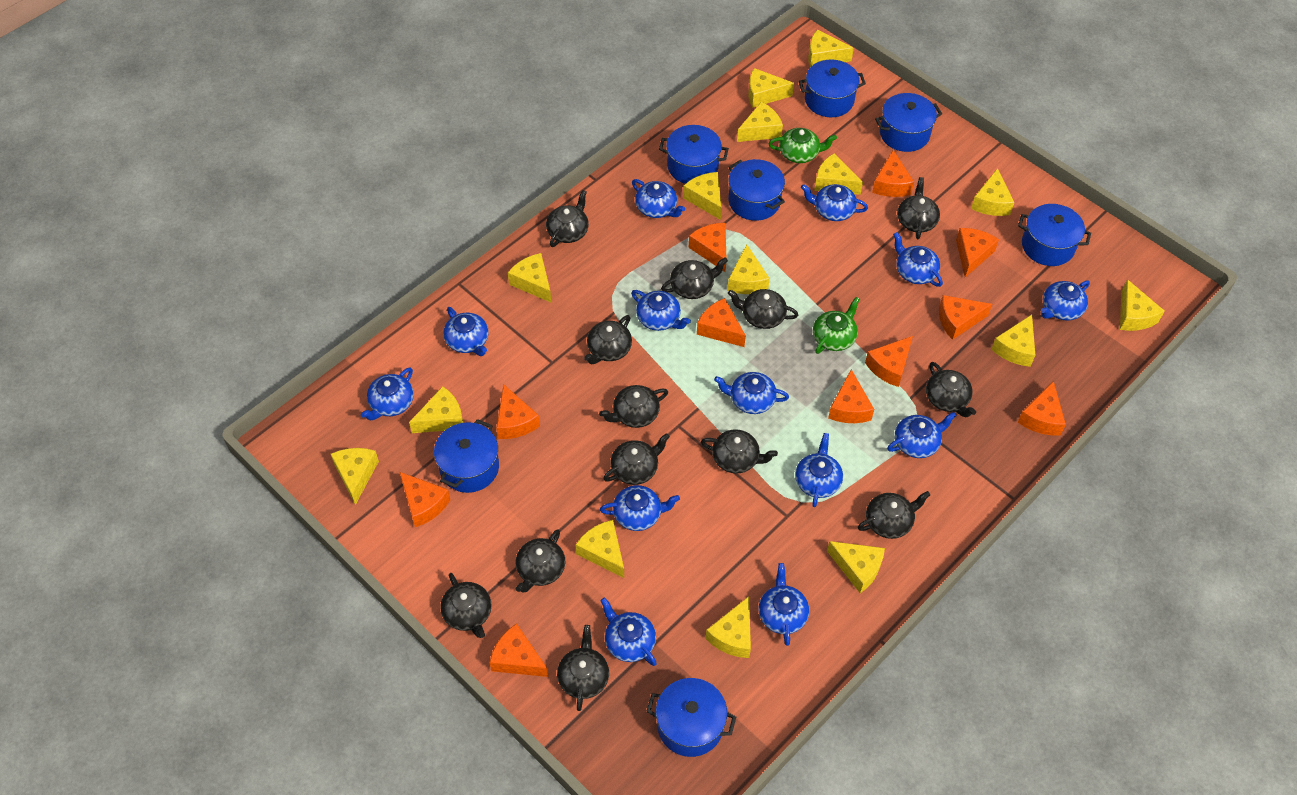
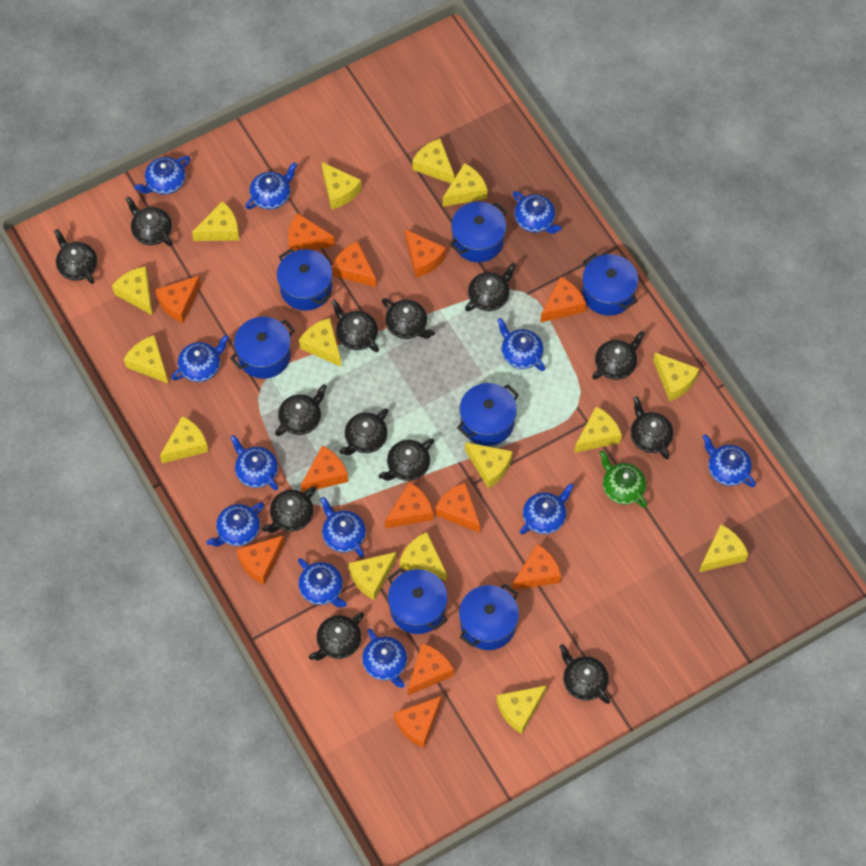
blue teapot: 13 -> 12
green teapot: 2 -> 1
orange cheese: 11 -> 12

